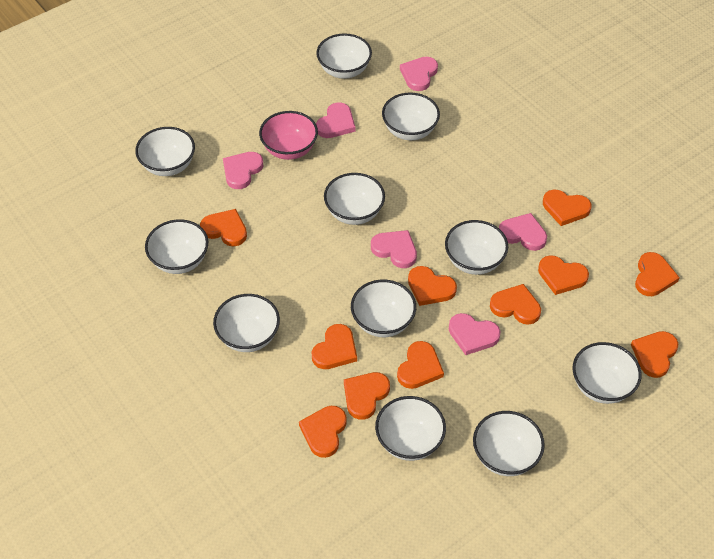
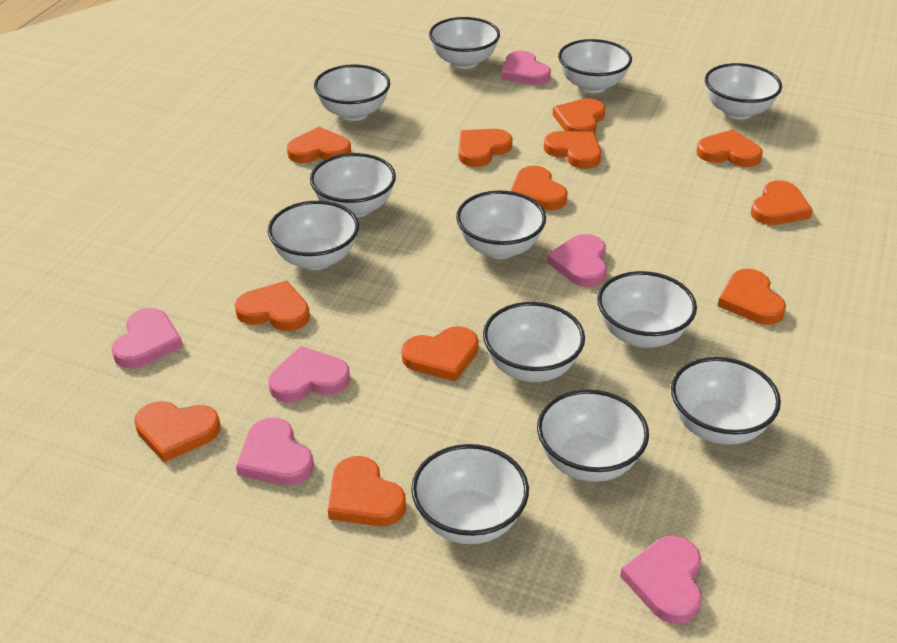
orange heart: 11 -> 12
pink bowl: 1 -> 0
white bowl: 11 -> 12

